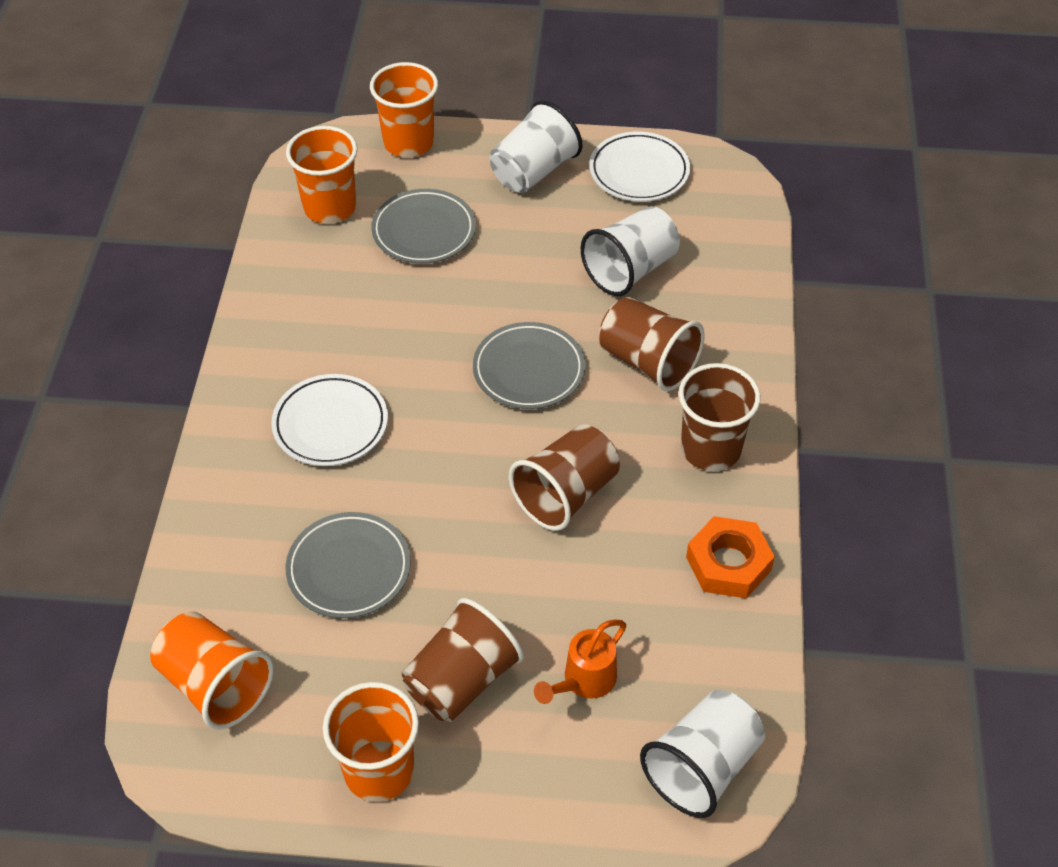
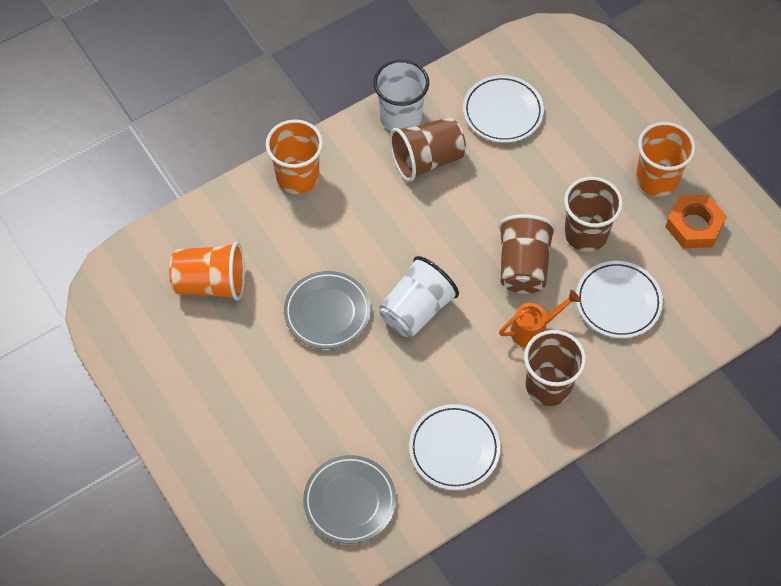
grey plate: 3 -> 2
orange cup: 4 -> 3
white cup: 3 -> 2
white plate: 2 -> 3

